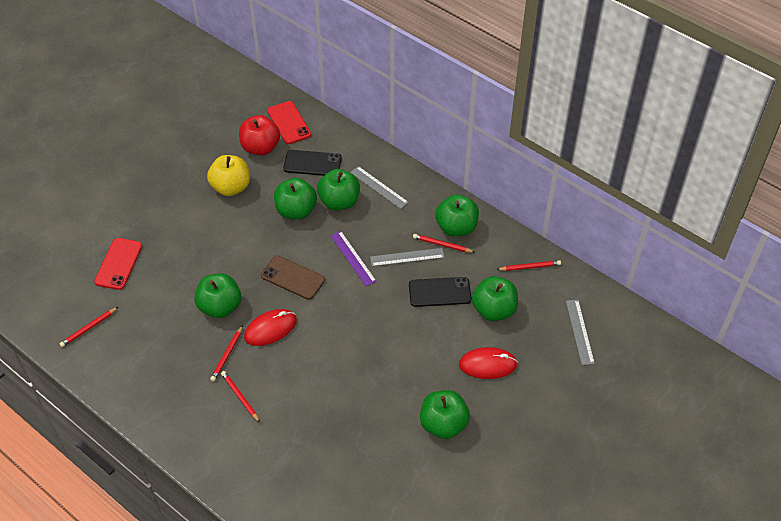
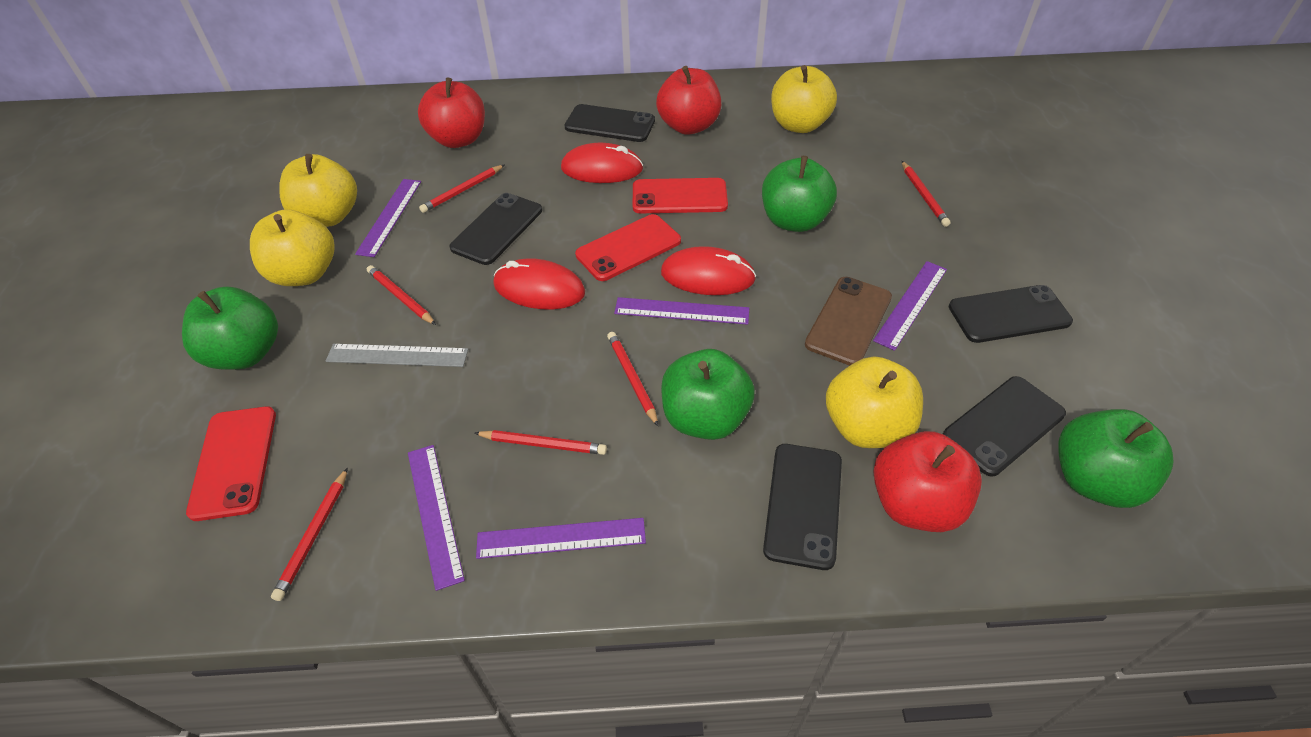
black phone: 2 -> 5
green apple: 6 -> 4
grey ruler: 3 -> 1
purple ruler: 1 -> 5
red apple: 1 -> 3
red mouse: 2 -> 3
red pencil: 5 -> 6
red phone: 2 -> 3
yellow apple: 1 -> 4

